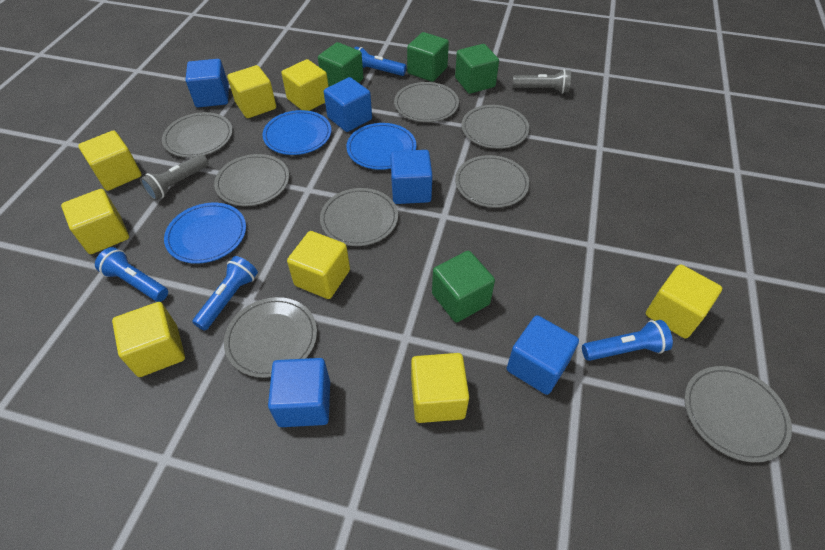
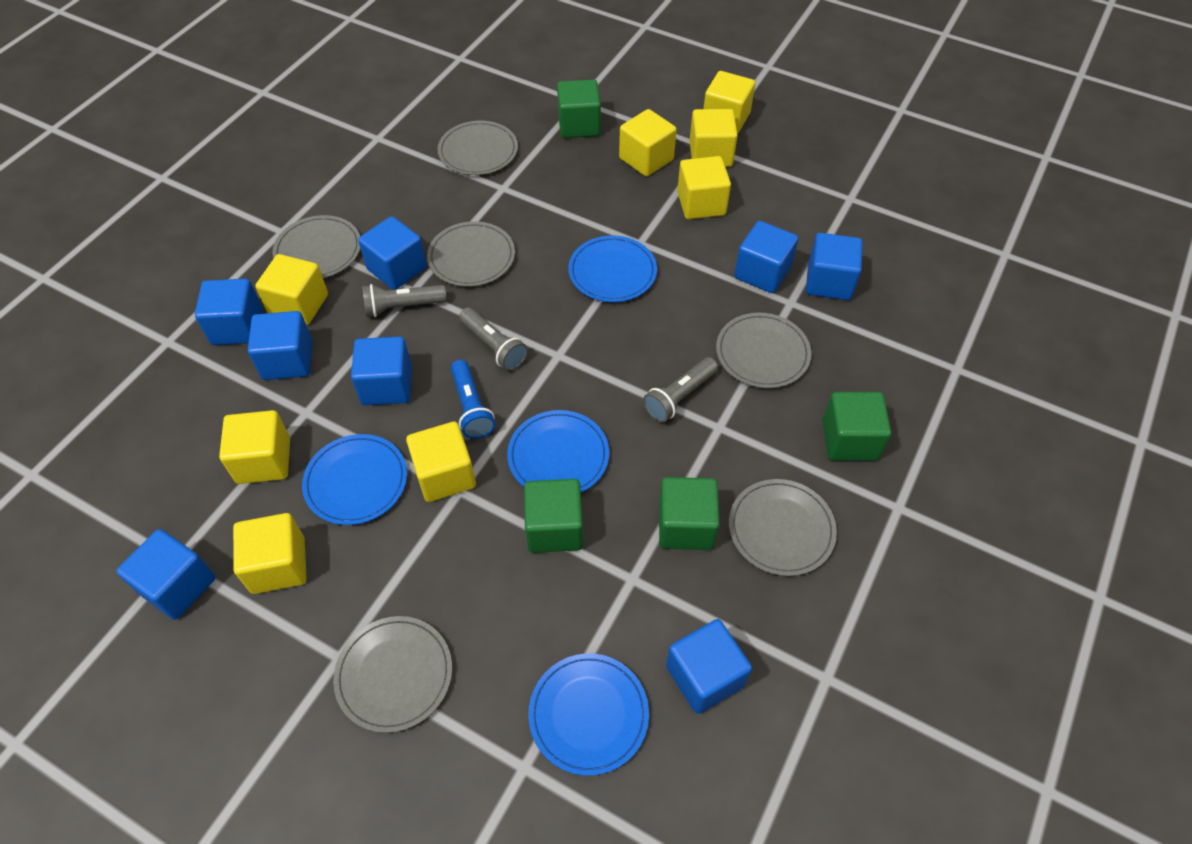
blue cube: 5 -> 8
blue flashlight: 4 -> 1
blue plate: 3 -> 4
grey flashlight: 2 -> 3
grey plate: 8 -> 6

